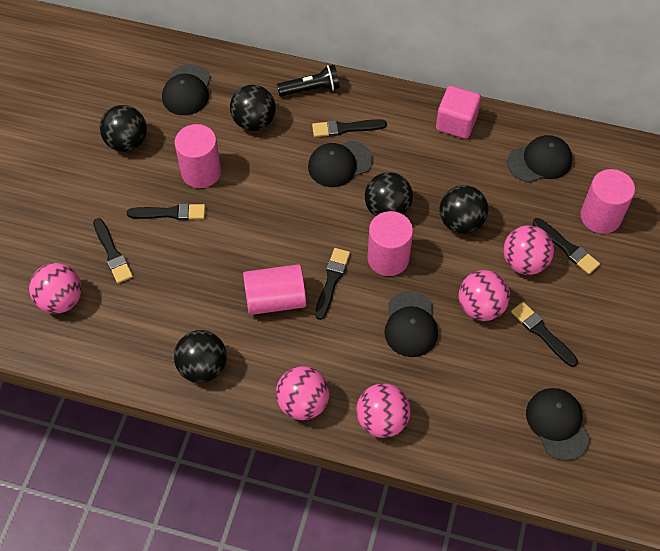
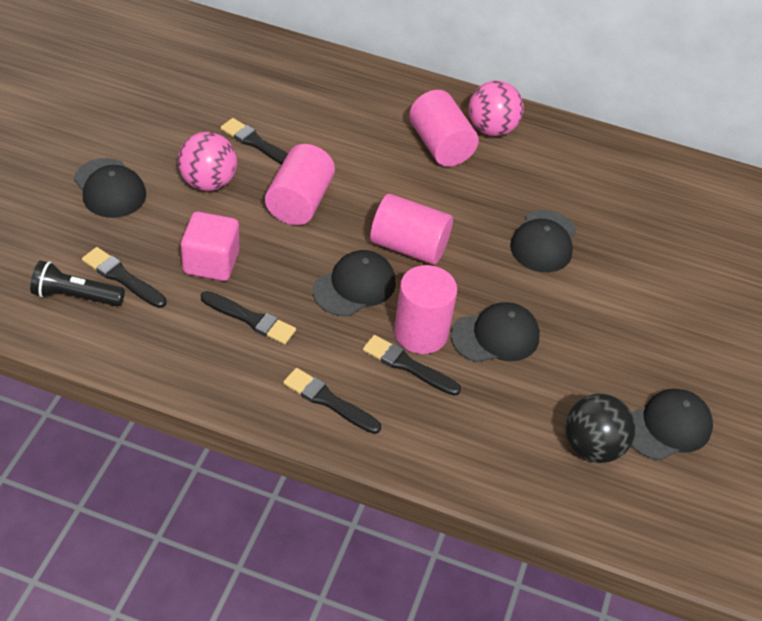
black ball: 5 -> 1
black brush: 6 -> 5
pink ball: 5 -> 2

